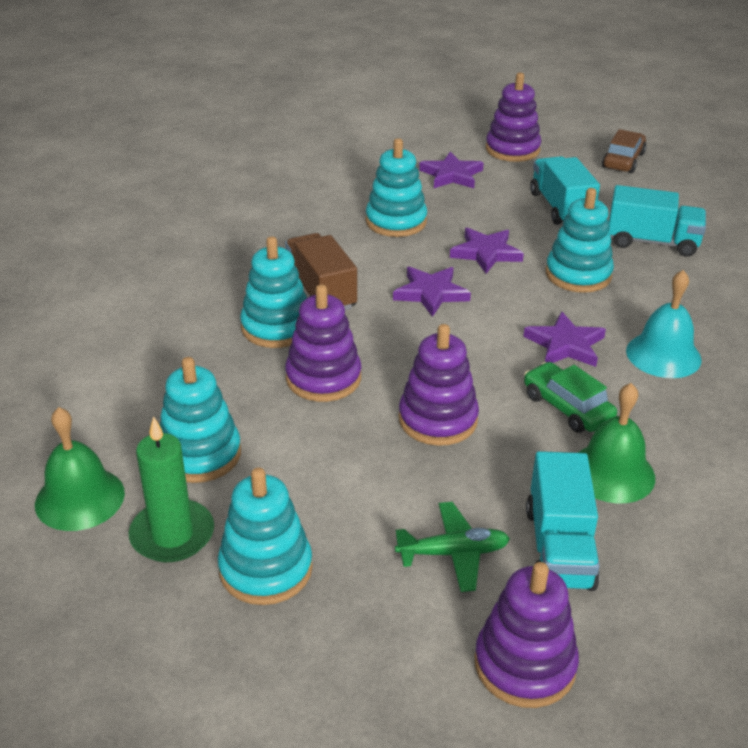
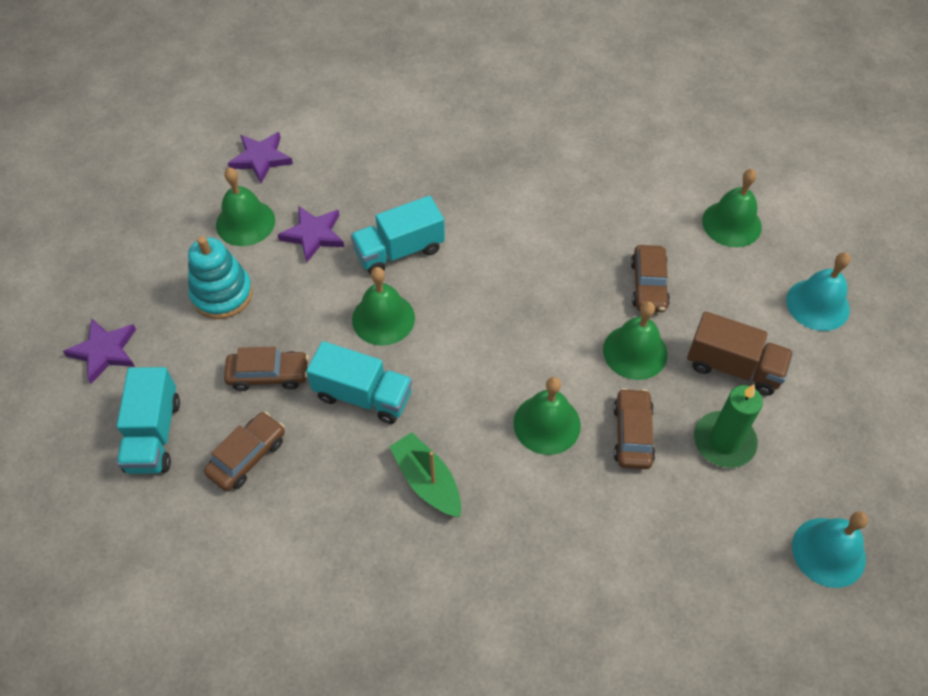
brown car: 1 -> 4
green bell: 2 -> 5
green boat: 0 -> 1
green car: 1 -> 0
green plane: 1 -> 0
purple stacking toy: 4 -> 0
purple star: 4 -> 3
turquoise bell: 1 -> 2
turquoise stacking toy: 5 -> 1

